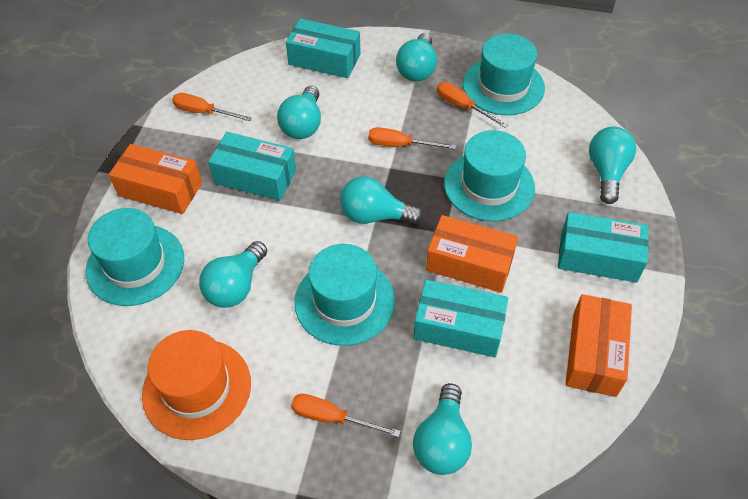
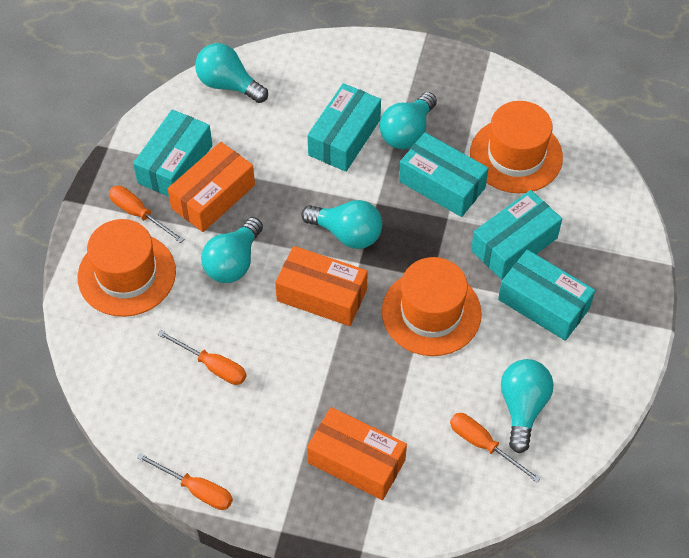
orange hat: 1 -> 3
turquoise box: 4 -> 5
turquoise hat: 4 -> 0
turquoise light bulb: 6 -> 5

